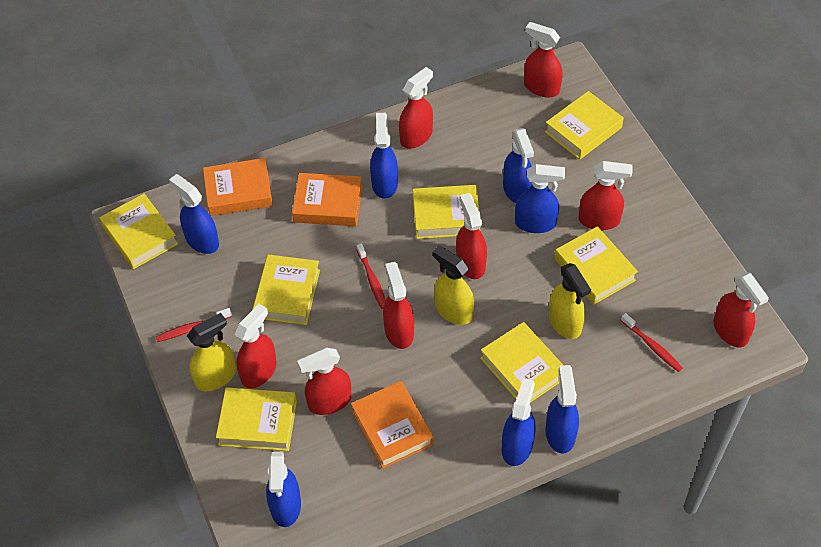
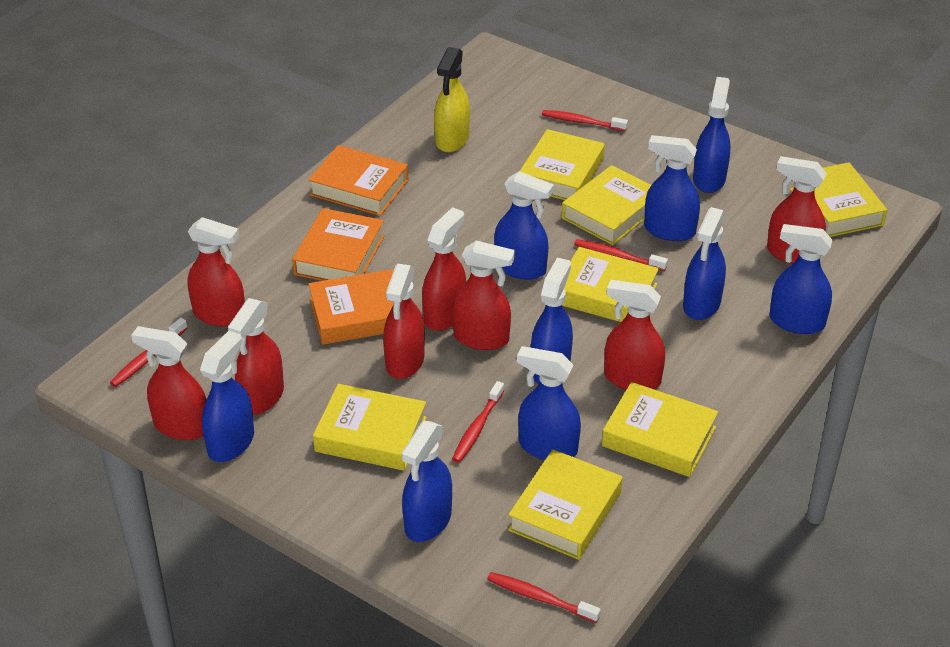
blue spray bottle: 7 -> 9
red toothbrush: 3 -> 5
yellow spray bottle: 3 -> 1

